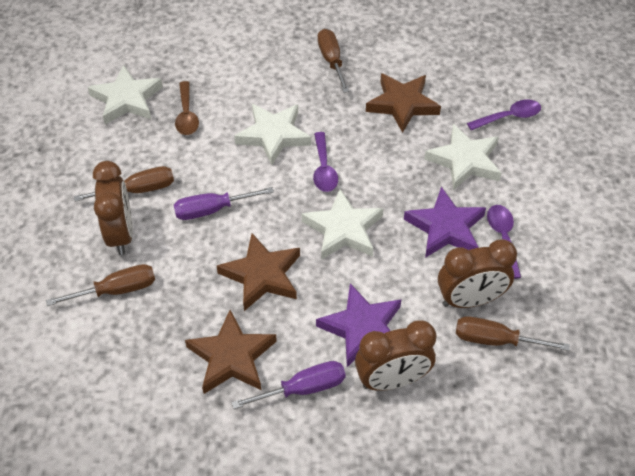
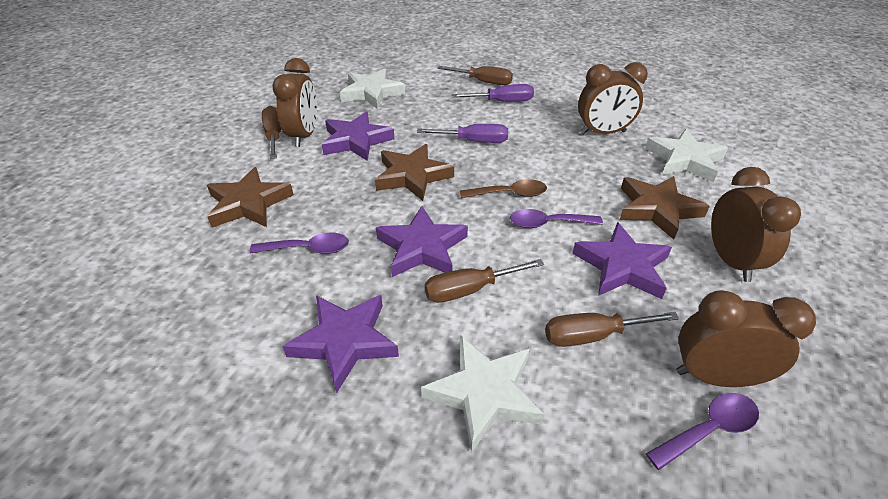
brown clock: 3 -> 4
purple star: 2 -> 4
white star: 4 -> 3

